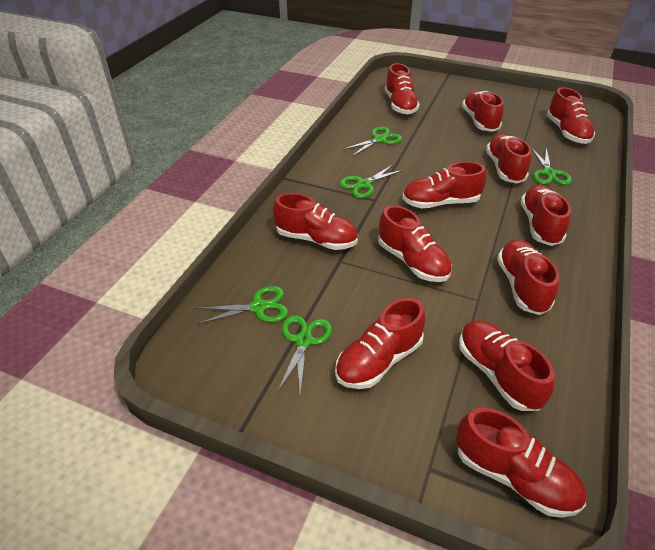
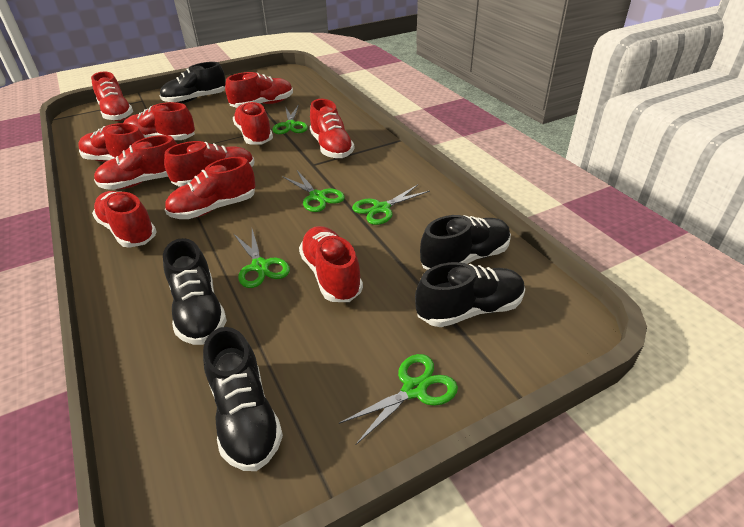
black shoe: 0 -> 5
red shoe: 12 -> 11

